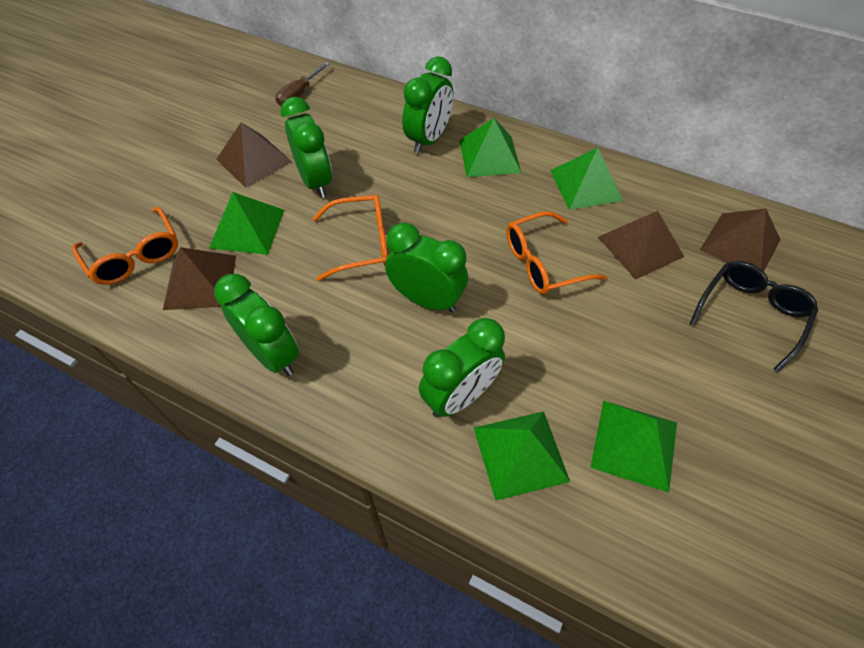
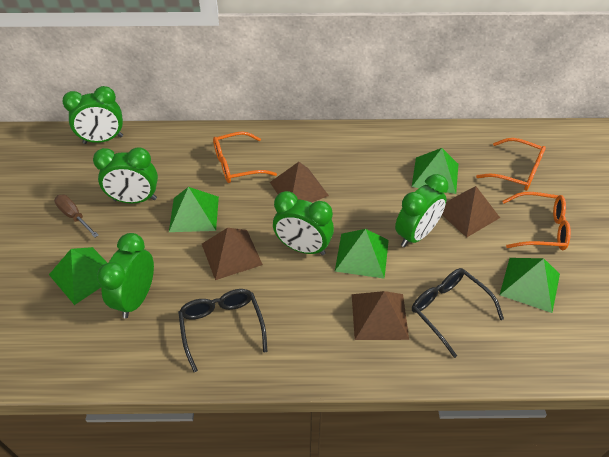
black glasses: 1 -> 2

